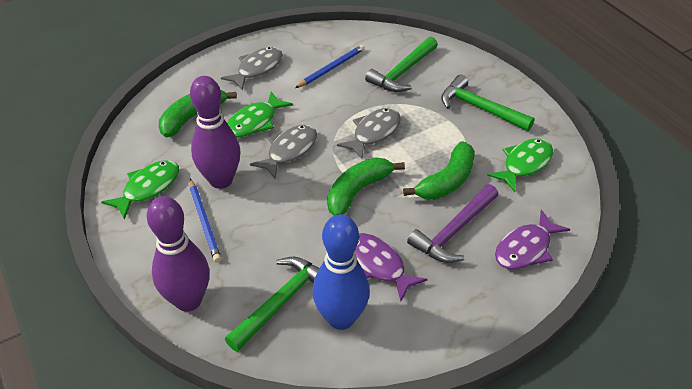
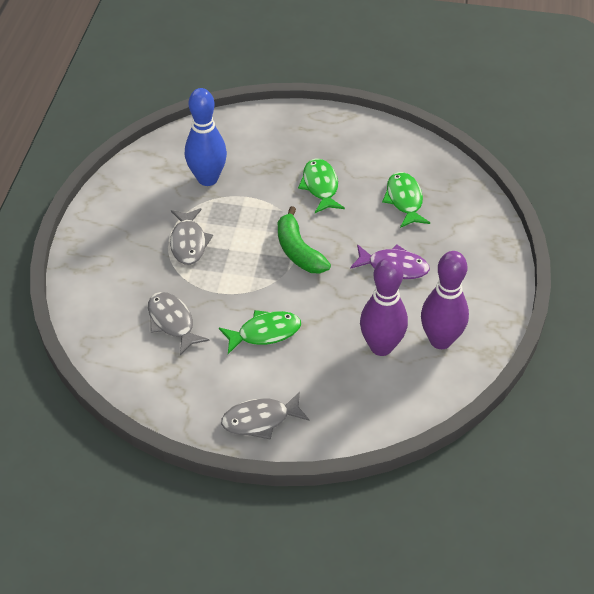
blue pencil: 2 -> 0
green banana: 3 -> 1
green hammer: 3 -> 0
purple fish: 2 -> 1
purple hammer: 1 -> 0

